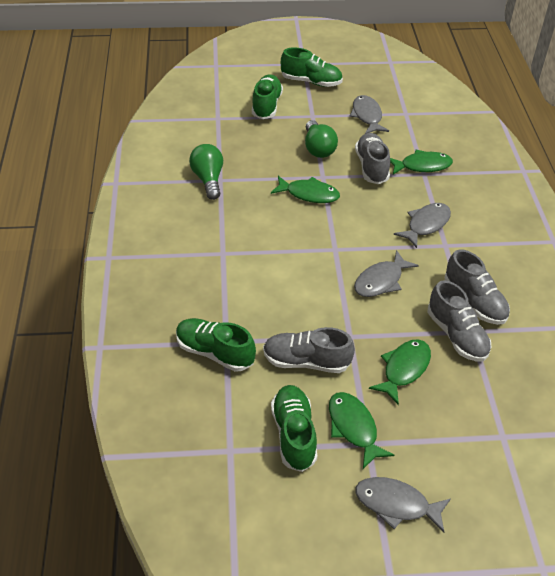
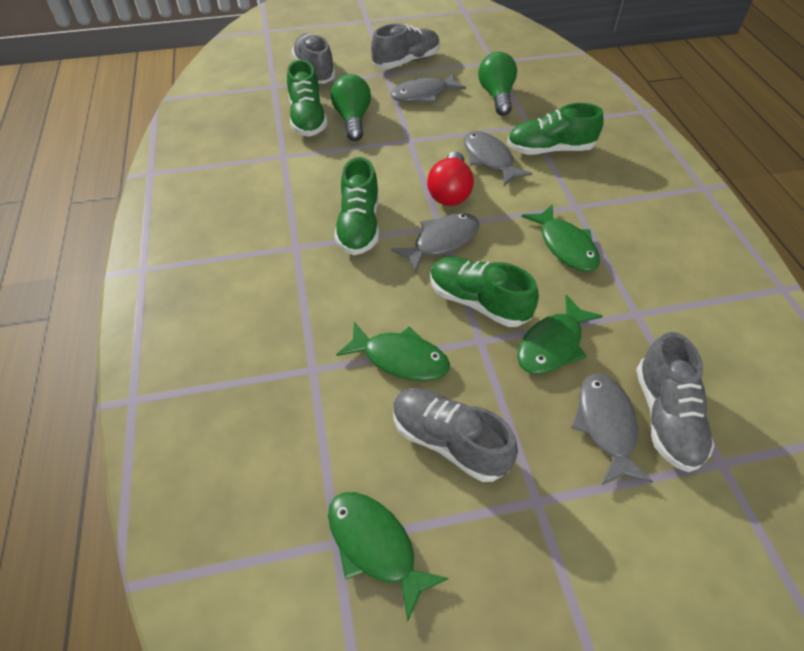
red light bulb: 0 -> 1

